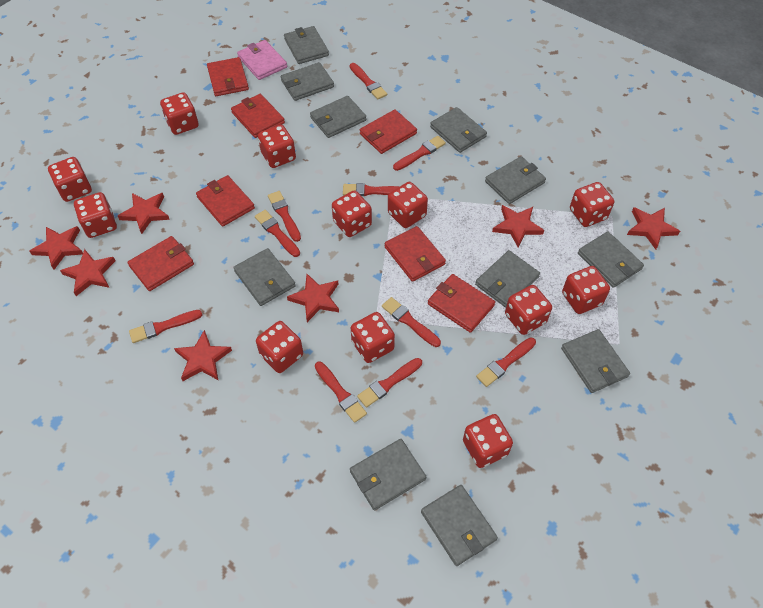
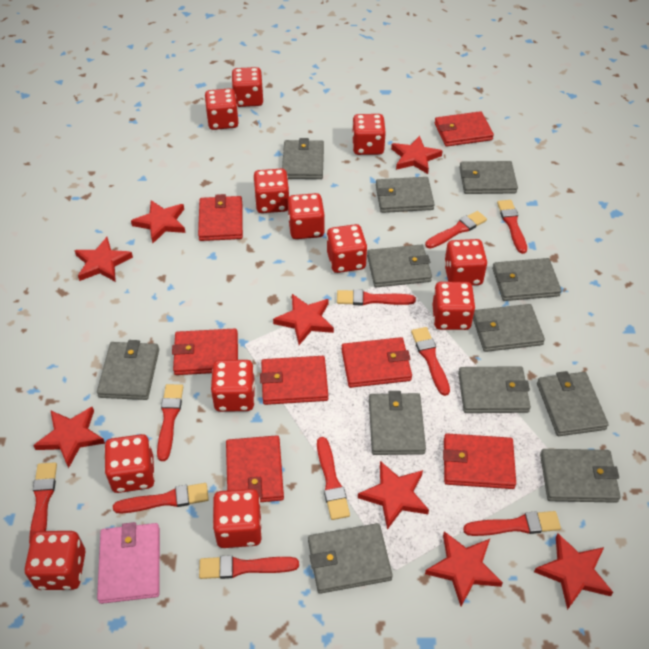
grey wallet: 11 -> 12
red star: 7 -> 8

